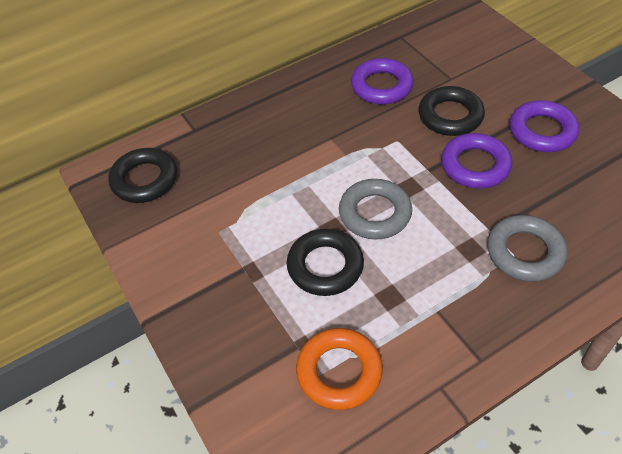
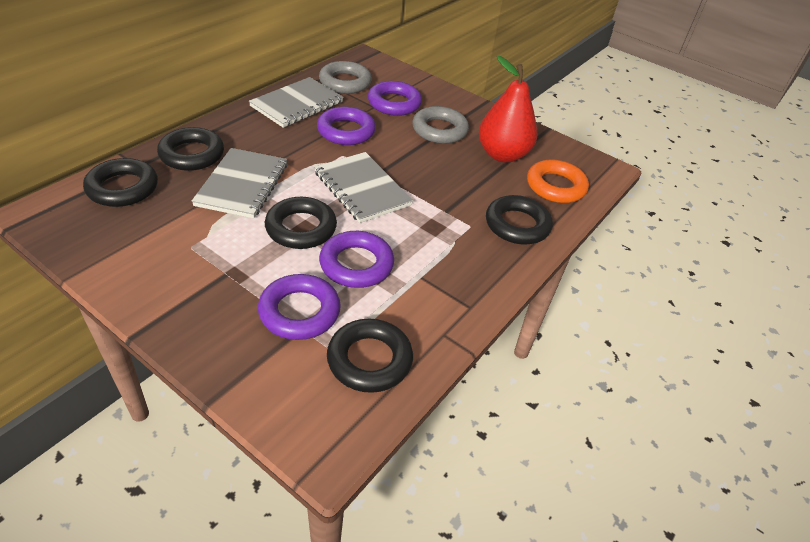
black ring: 3 -> 5
grey notebook: 0 -> 3
purple ring: 3 -> 4
red pear: 0 -> 1

